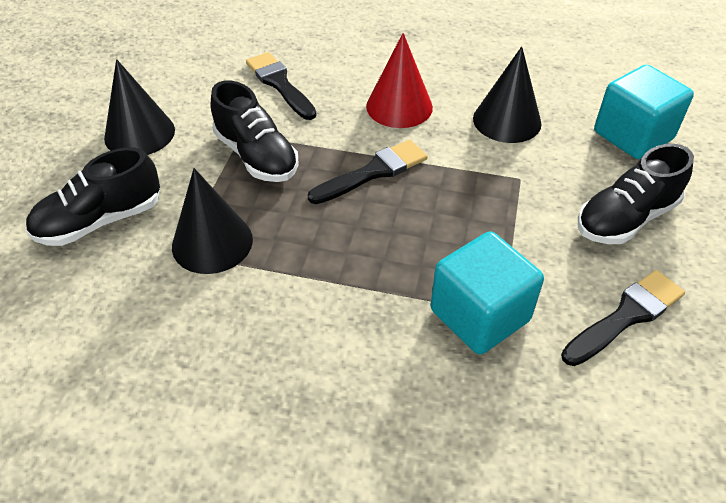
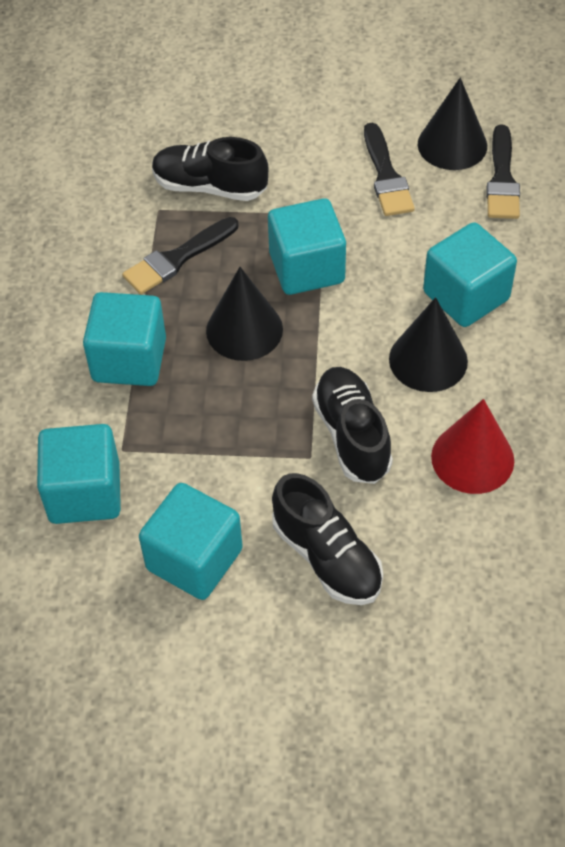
turquoise cube: 2 -> 5

